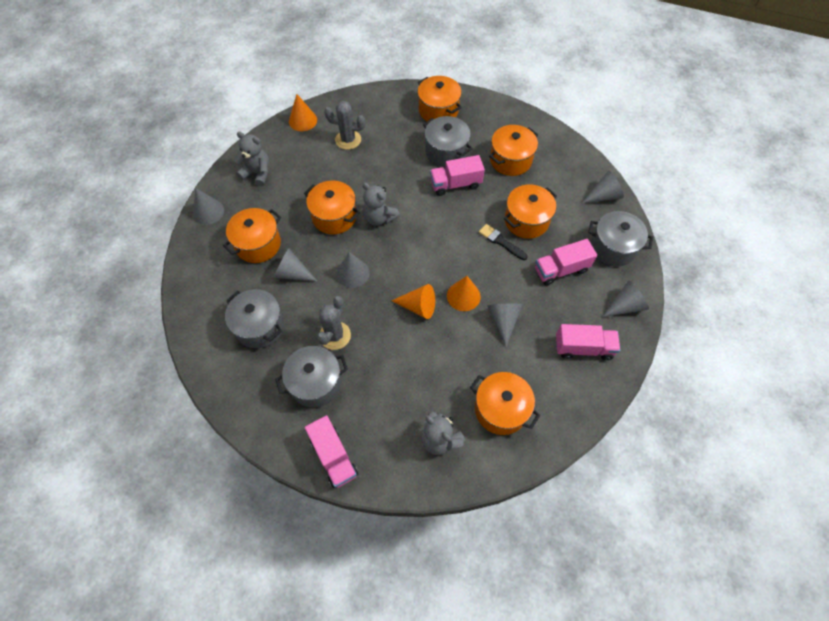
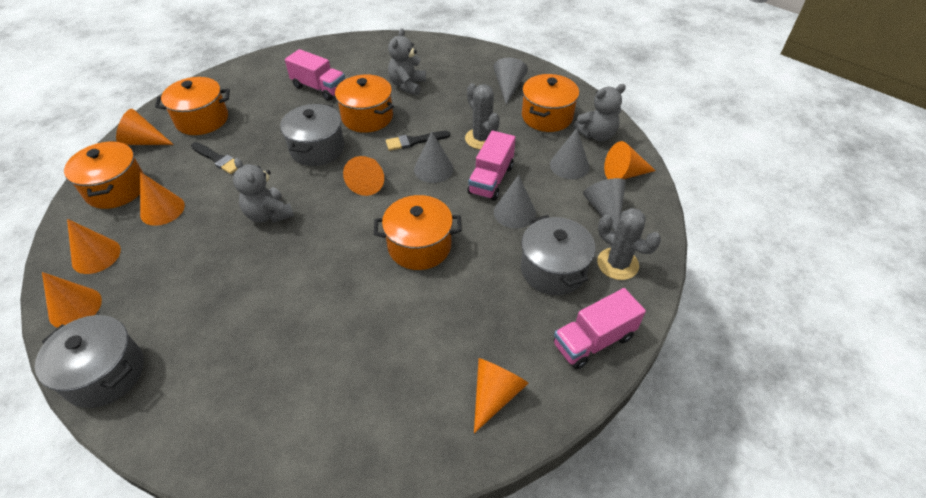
black brush: 1 -> 2
grey cone: 6 -> 5
grey pot: 4 -> 3
orange cone: 3 -> 7
orange pot: 6 -> 5
pink truck: 4 -> 3

